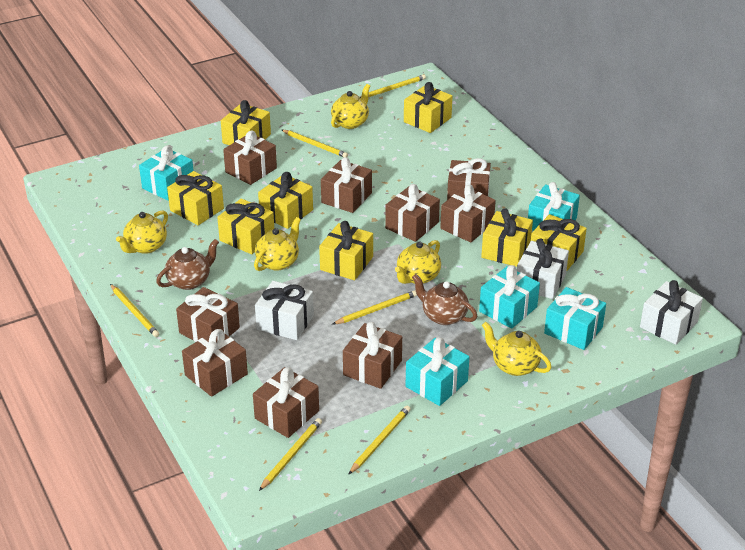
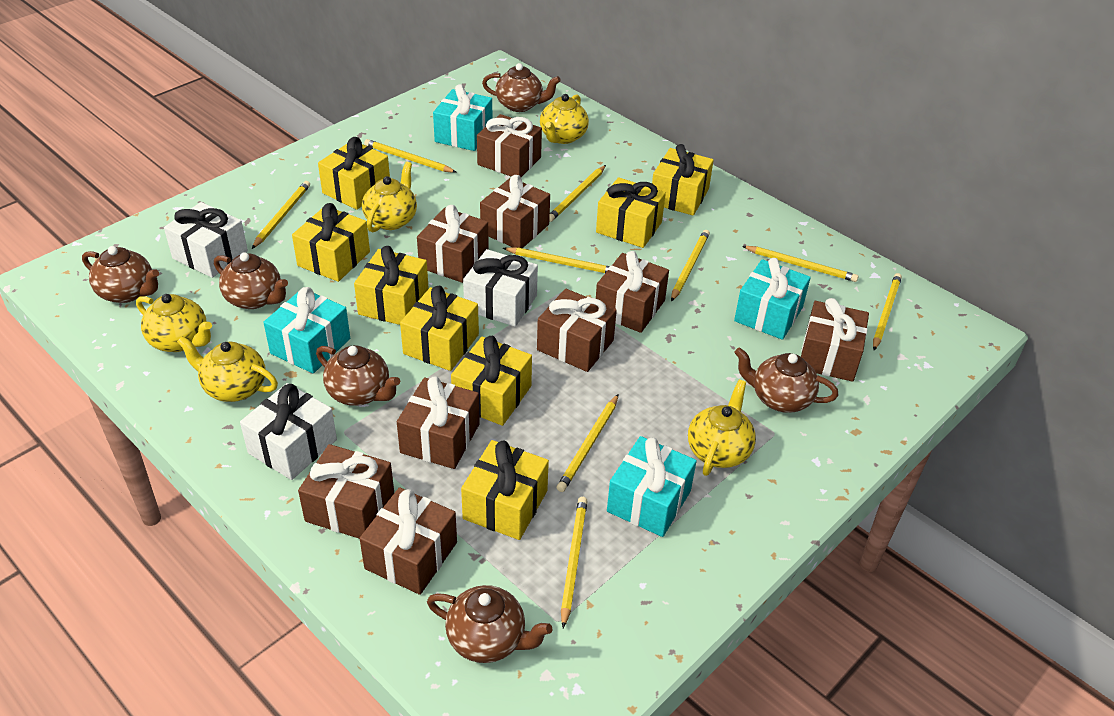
brown teapot: 2 -> 6
turquoise gift: 5 -> 4
yellow pencil: 6 -> 9

